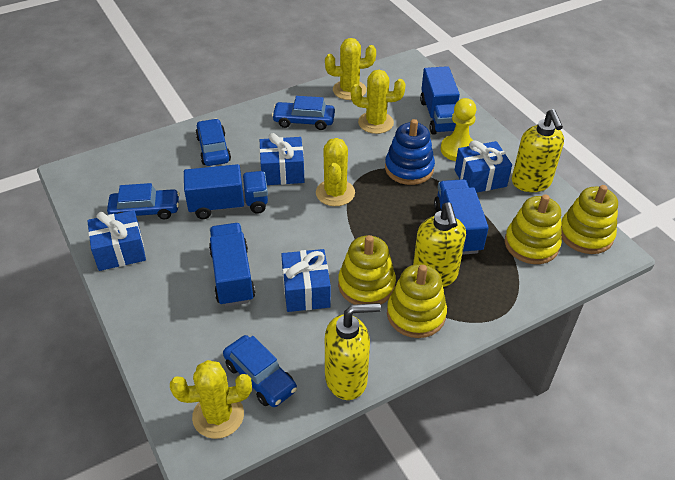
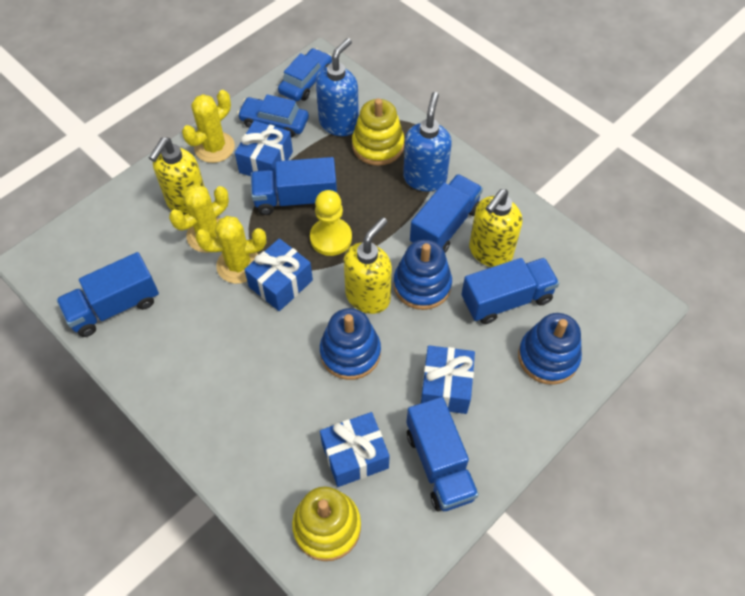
blue car: 4 -> 2
blue soap dispenser: 0 -> 2
blue stacking toy: 1 -> 3
blue truck: 4 -> 5
yellow cactus: 4 -> 3
yellow stacking toy: 4 -> 2

